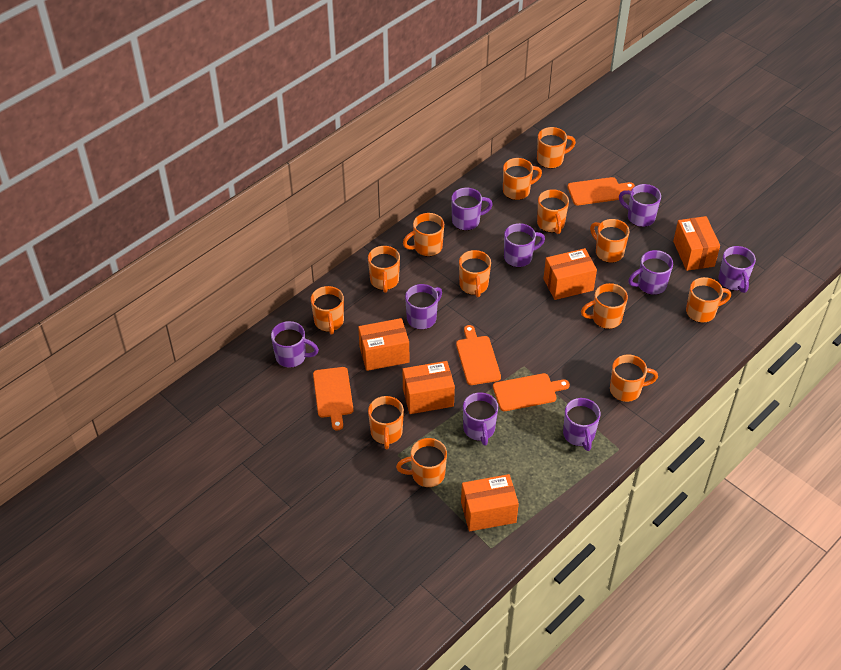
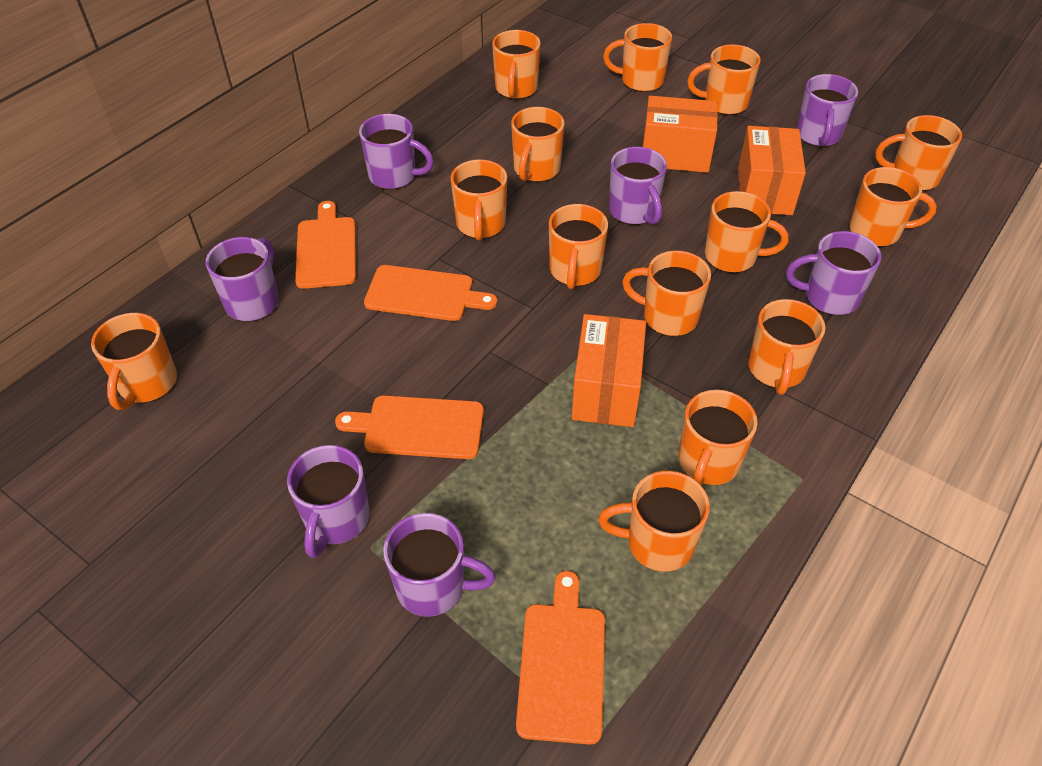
orange box: 5 -> 3
orange mug: 13 -> 14
purple mug: 9 -> 7

